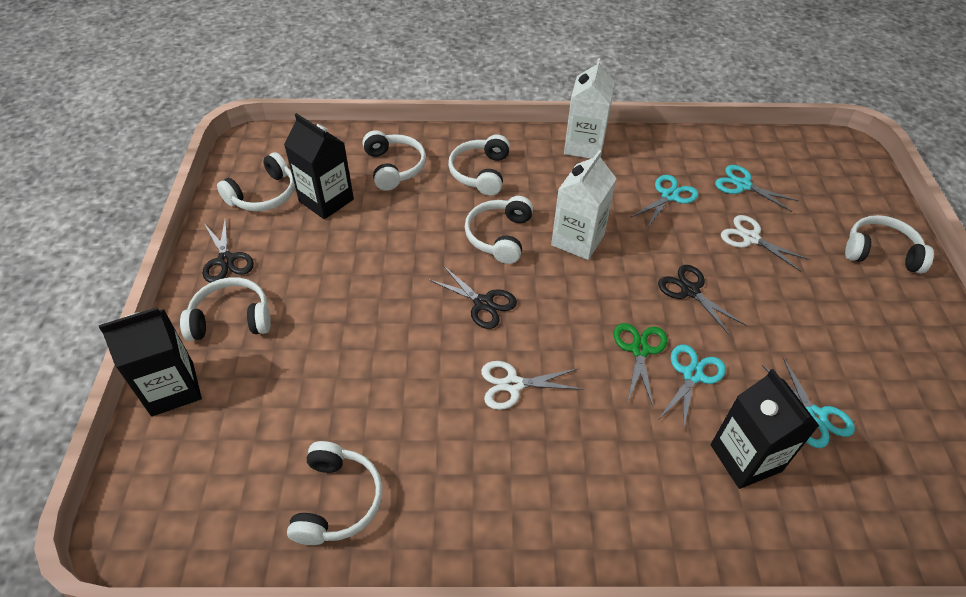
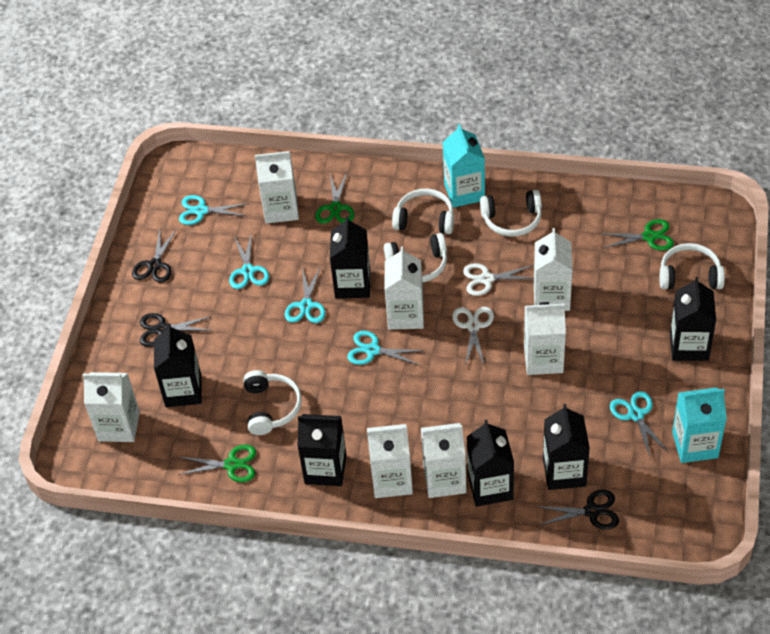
black carton: 3 -> 6
green scissors: 1 -> 3
turquoise carton: 0 -> 2
turquoise scissors: 4 -> 5
white carton: 2 -> 7
white headphones: 7 -> 5

